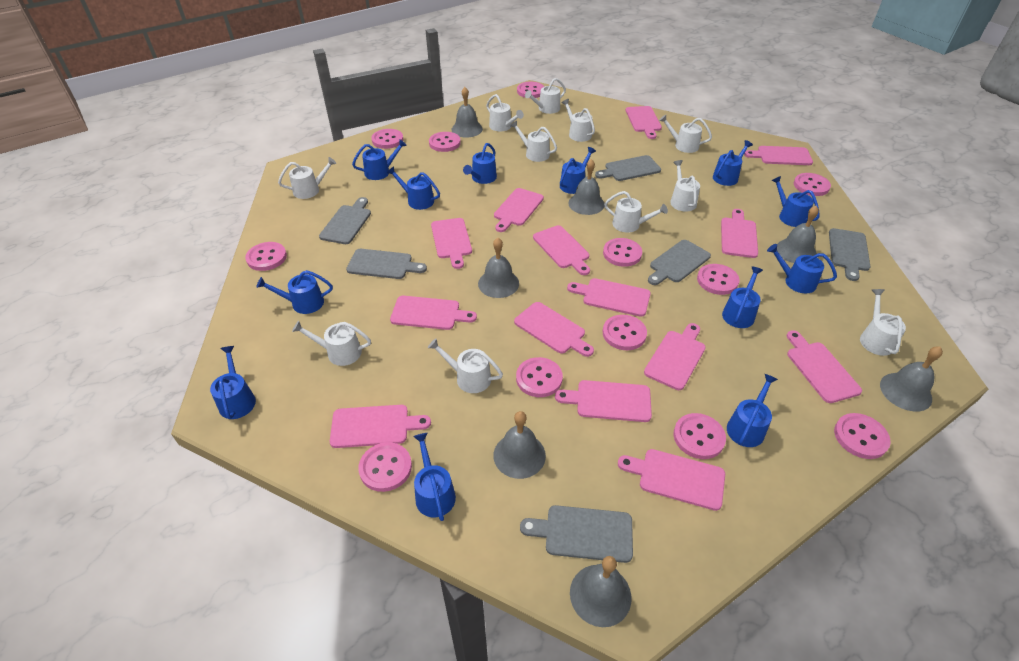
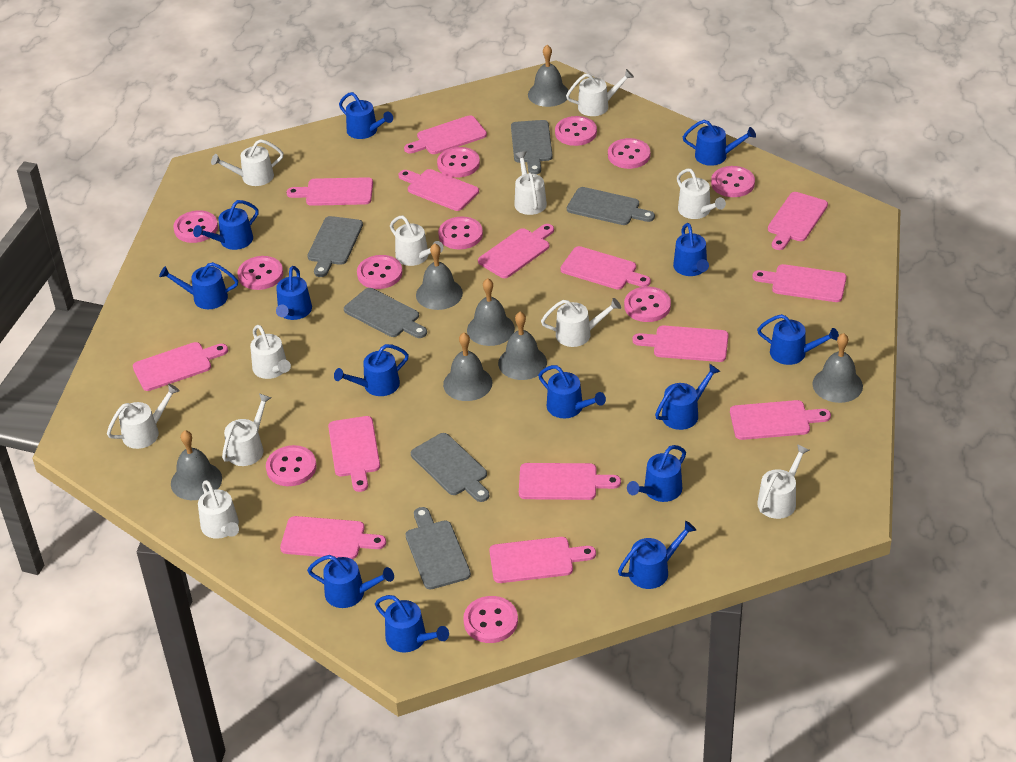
blue watering can: 12 -> 14
pink button: 12 -> 11

